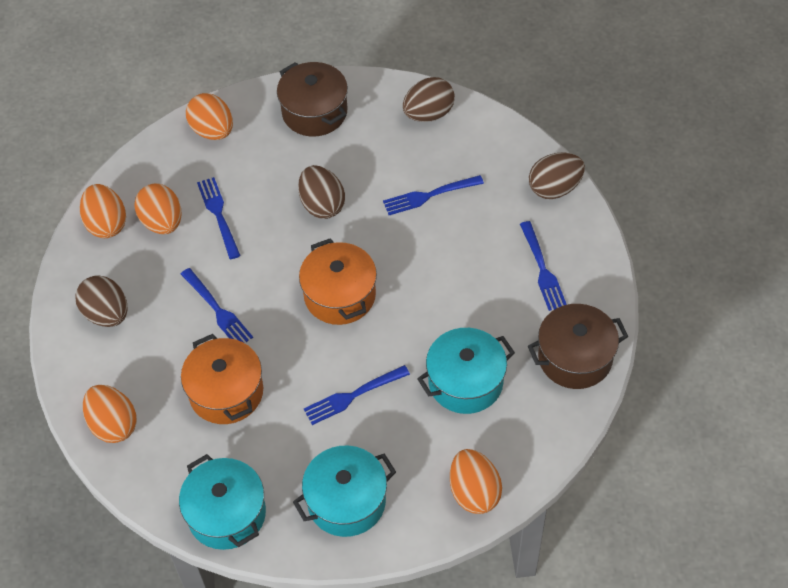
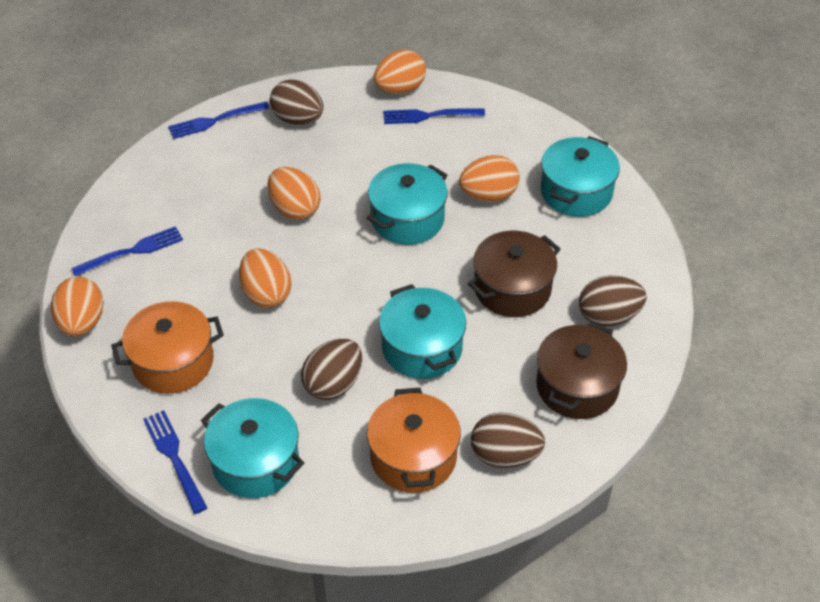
blue fork: 5 -> 4
turquoise pot: 3 -> 4

